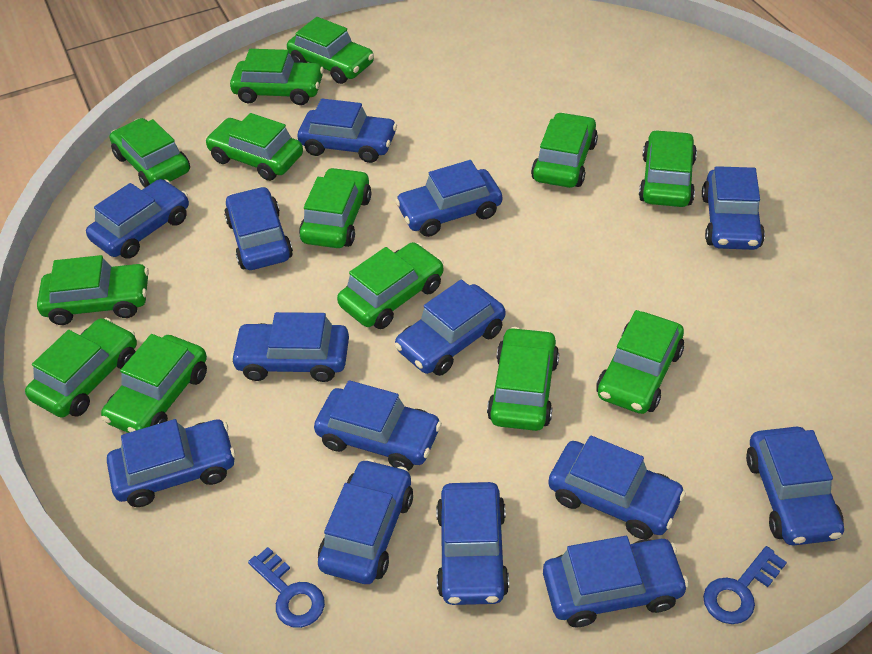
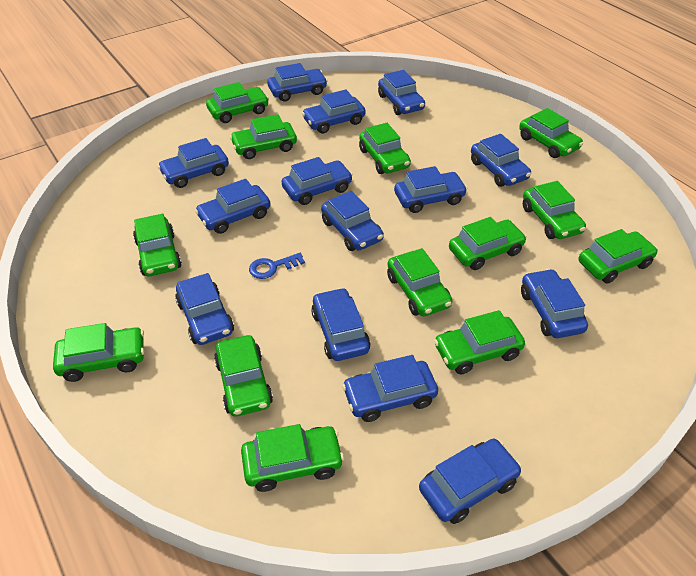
blue key: 2 -> 1

